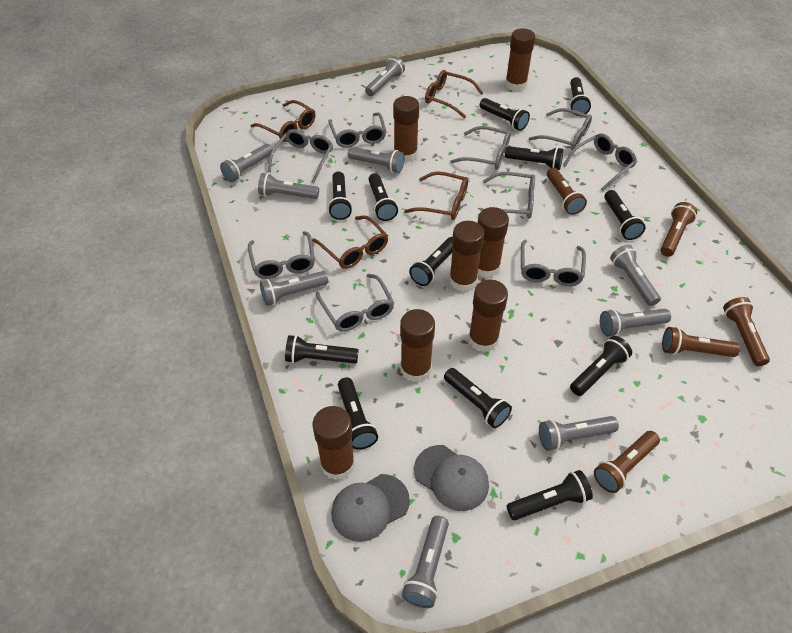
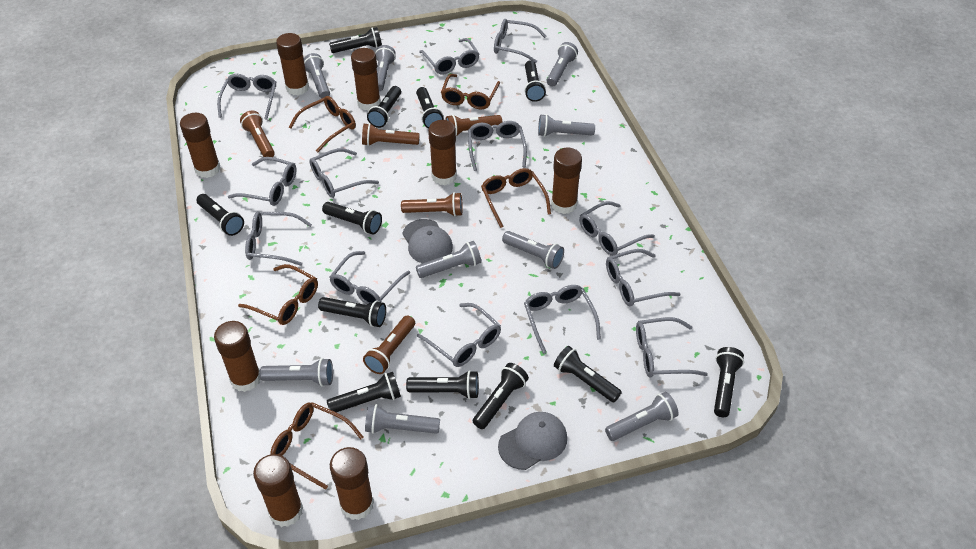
brown glasses: 4 -> 5
brown glue stick: 7 -> 8
grey glasses: 9 -> 13

